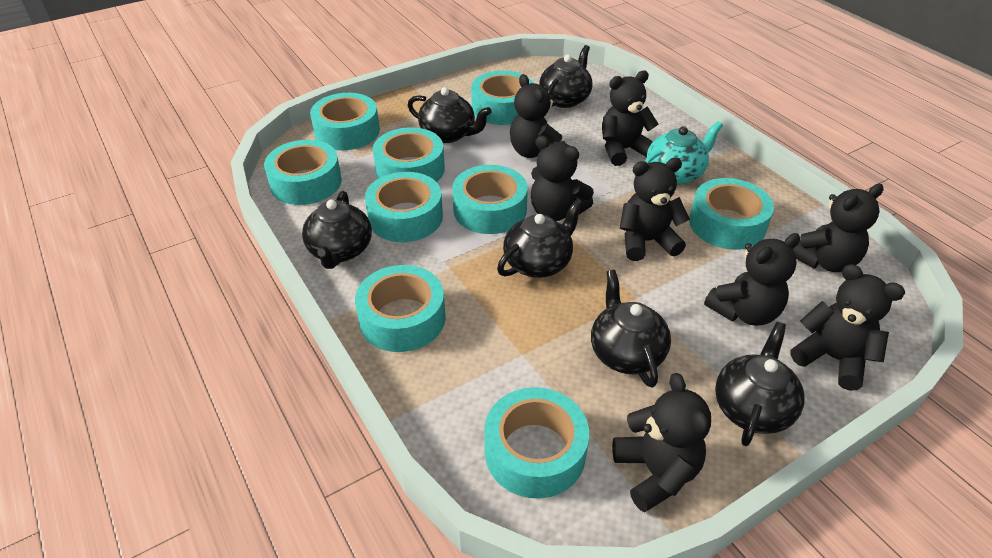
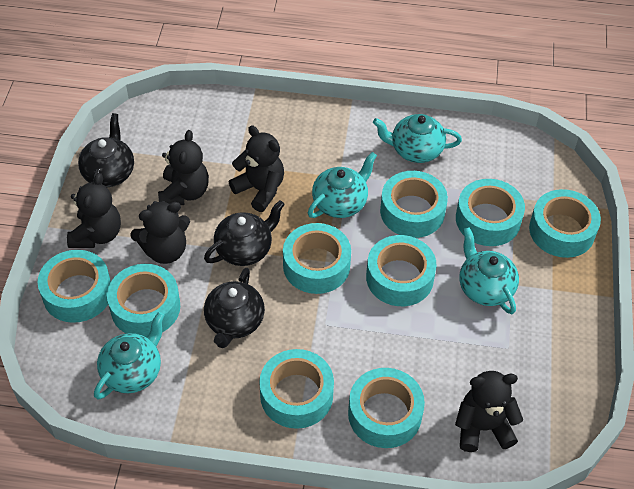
black teapot: 6 -> 3
black teddy bear: 8 -> 5
turquoise teapot: 1 -> 4

